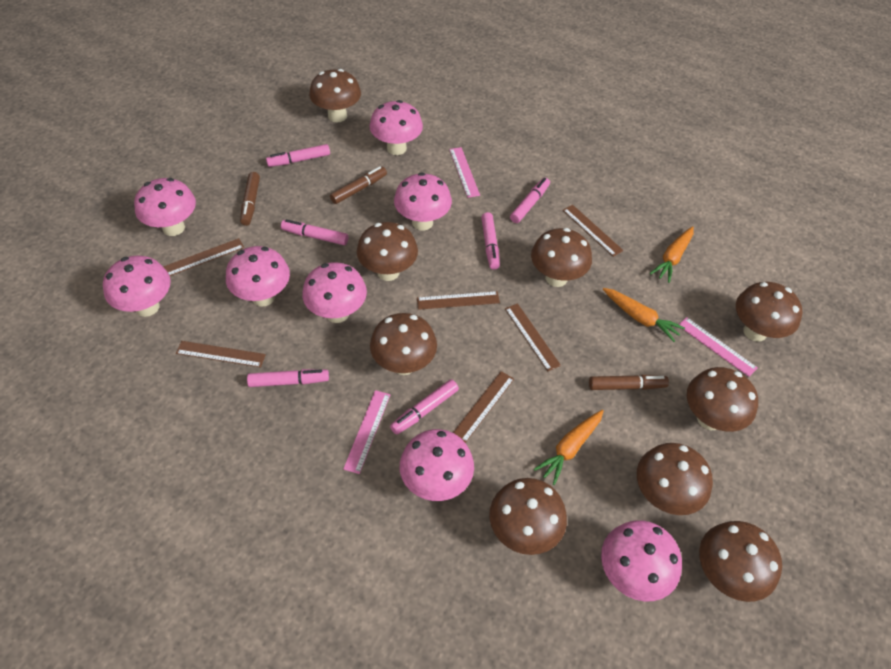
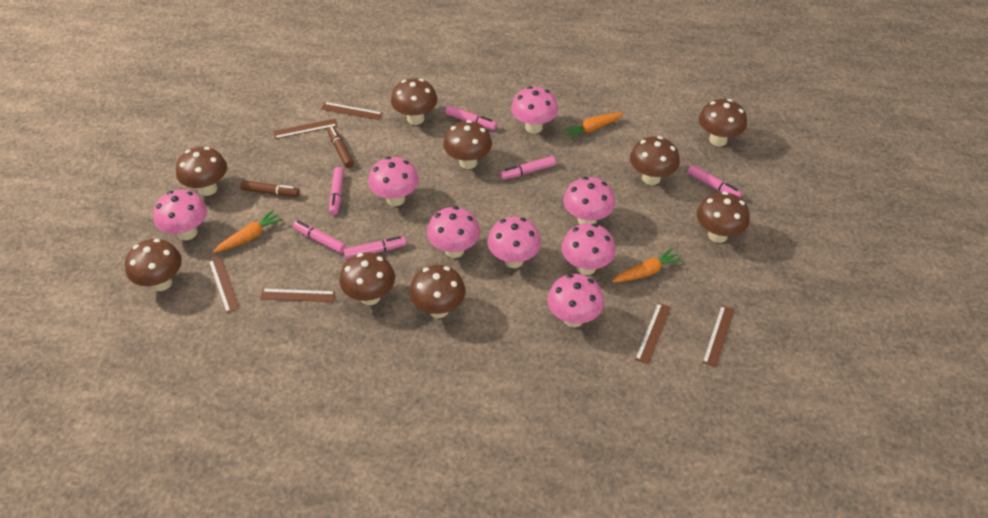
brown marker: 3 -> 2
pink ruler: 3 -> 0

